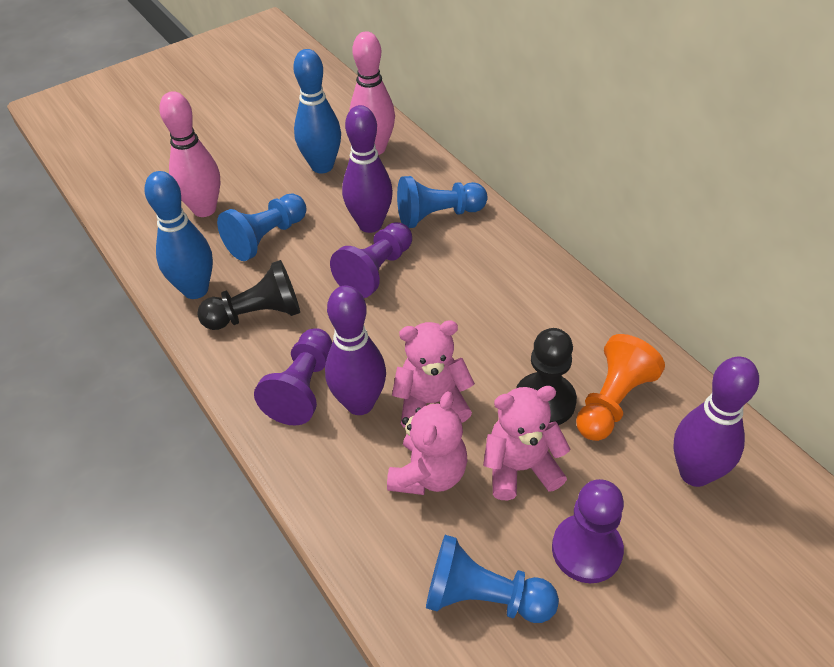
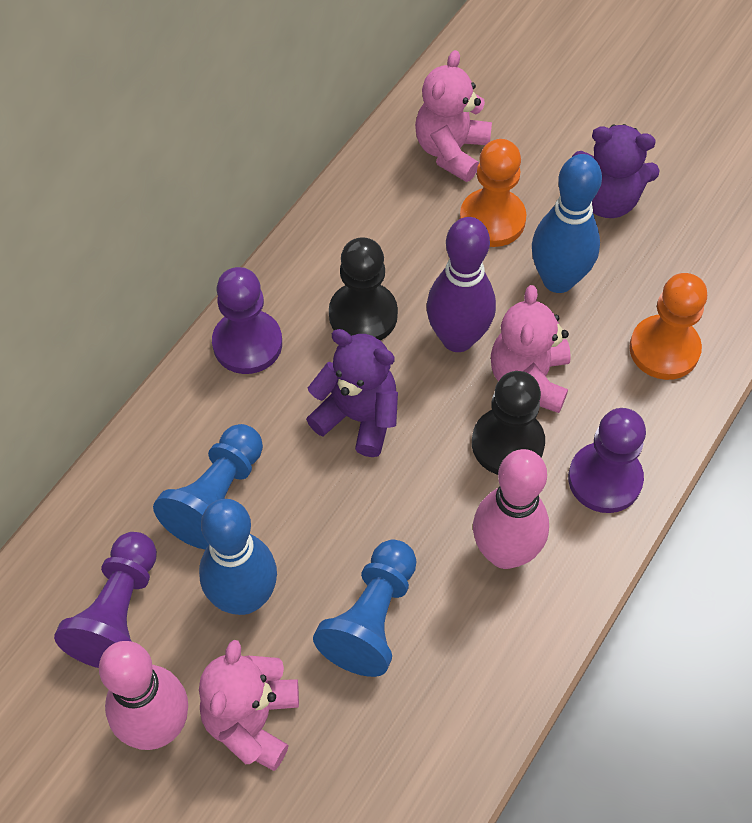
blue pawn: 3 -> 2
orange pawn: 1 -> 2
purple bowling pin: 3 -> 1
purple teddy bear: 0 -> 2

